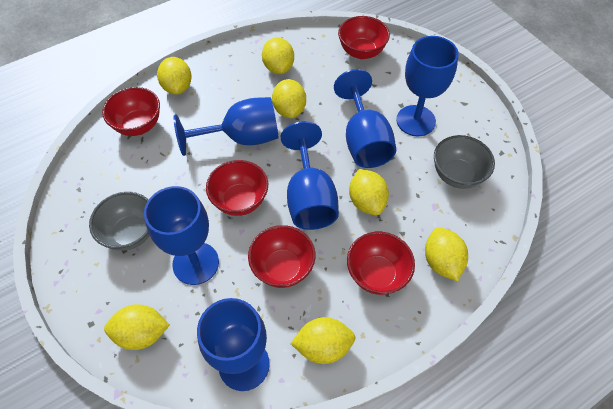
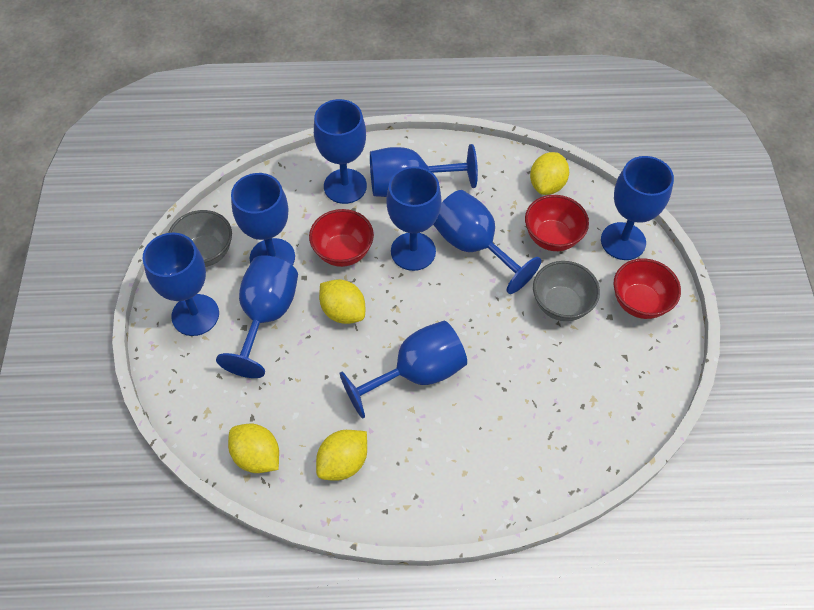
blue goblet: 6 -> 9
red bowl: 5 -> 3
yellow lemon: 7 -> 4

